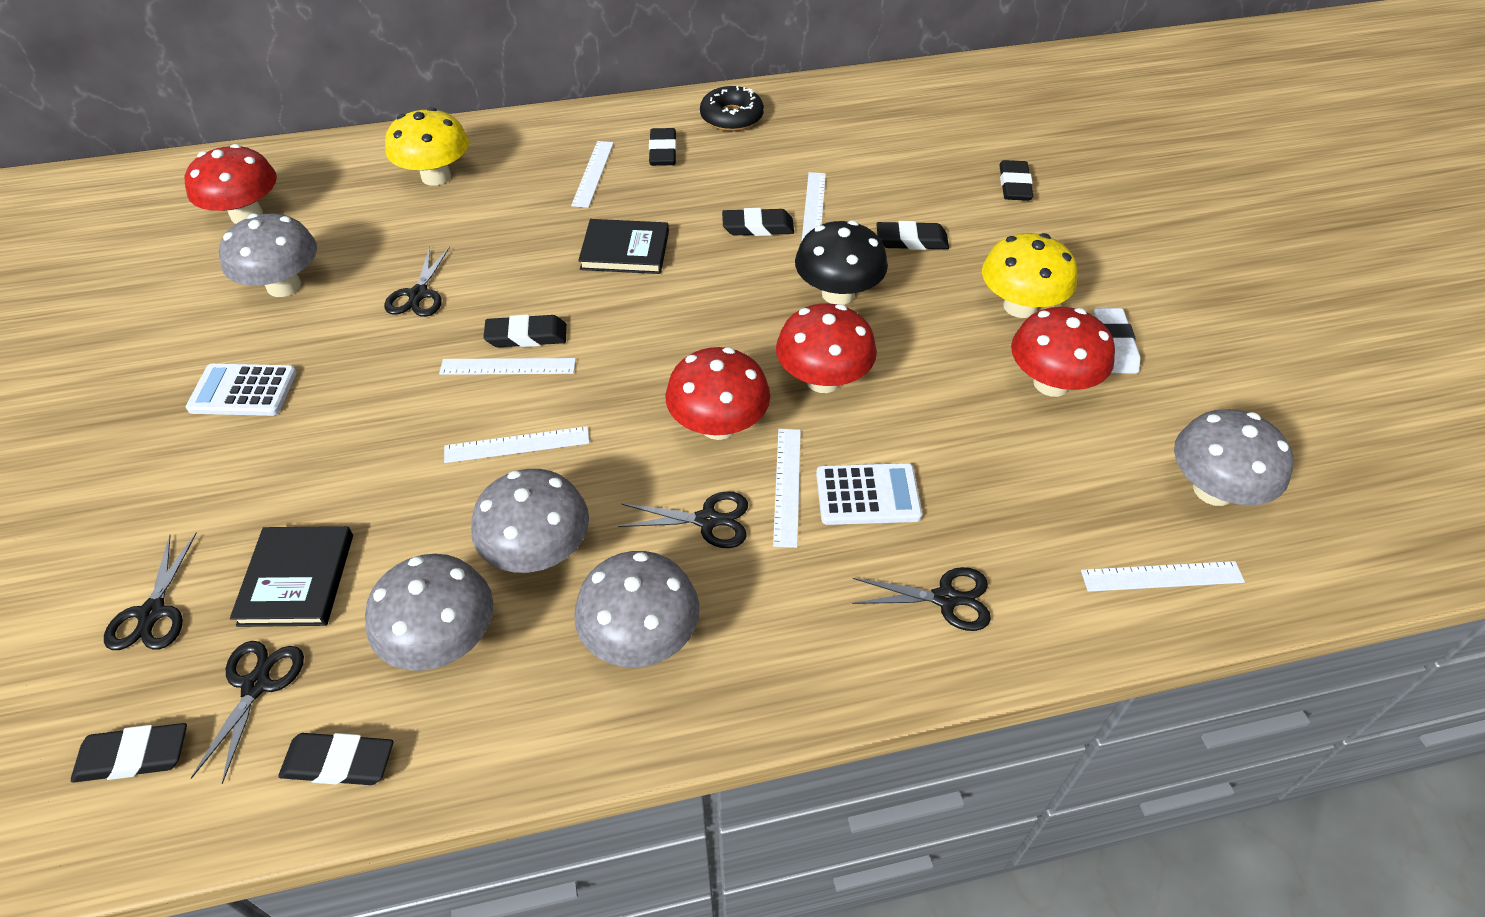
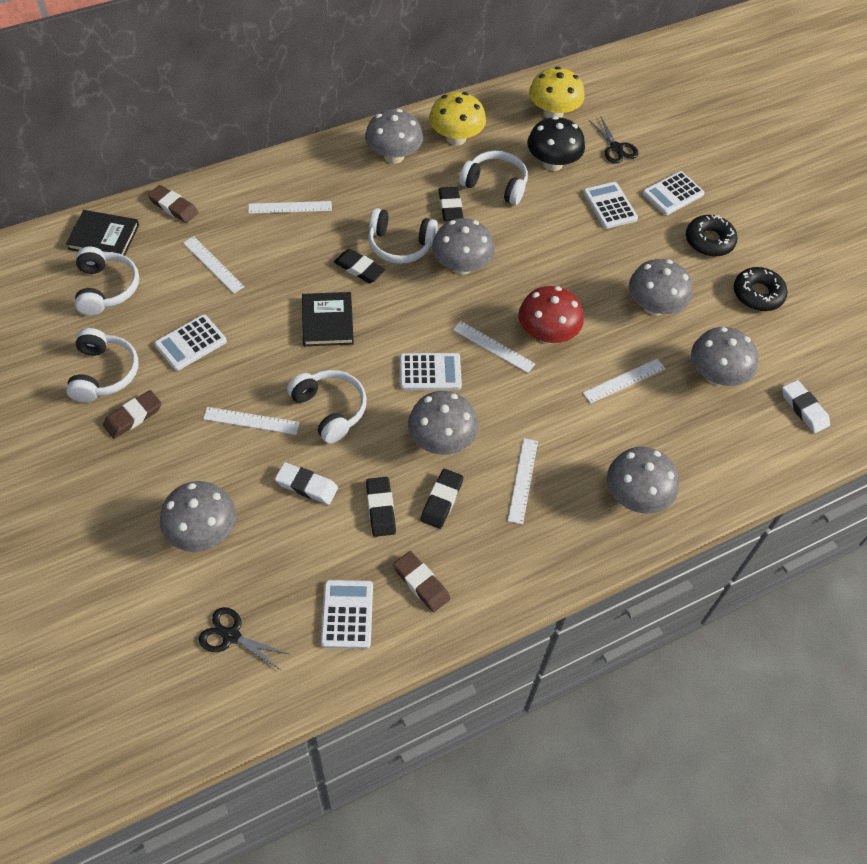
black donut: 1 -> 2
black eraser: 7 -> 4
black scissors: 5 -> 2
brown eraser: 0 -> 3
grey mushroom: 5 -> 7
red mushroom: 4 -> 1
white calculator: 2 -> 5
white eraser: 1 -> 2
white headphones: 0 -> 5

